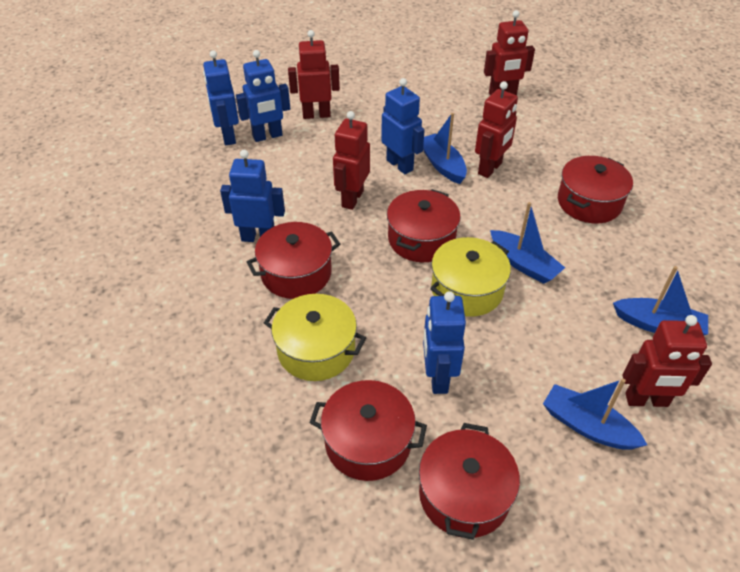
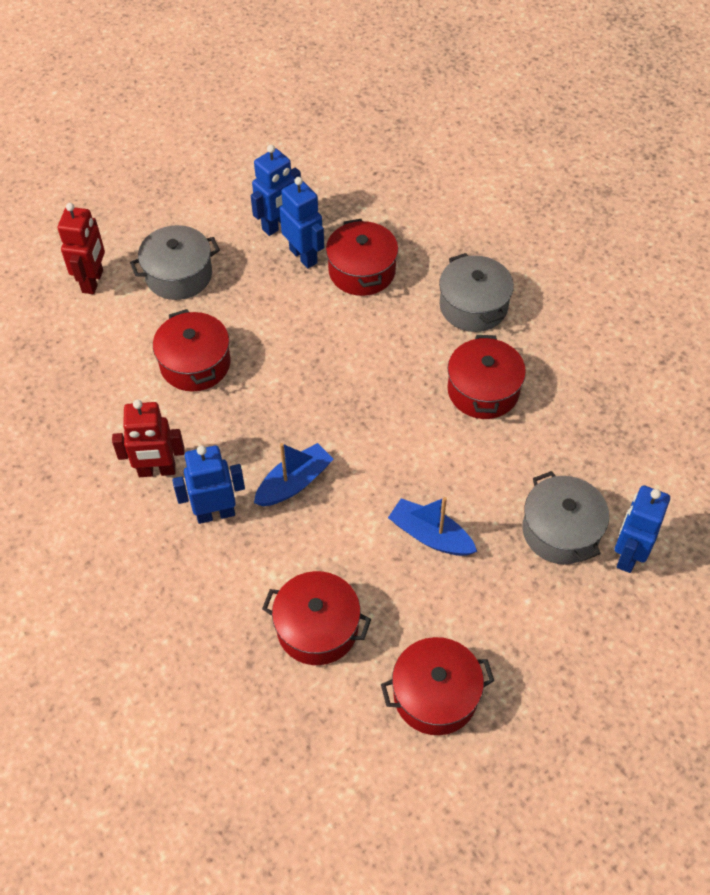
blue boat: 4 -> 2
blue robot: 5 -> 4
grey pot: 0 -> 3
red robot: 5 -> 2
yellow pot: 2 -> 0

